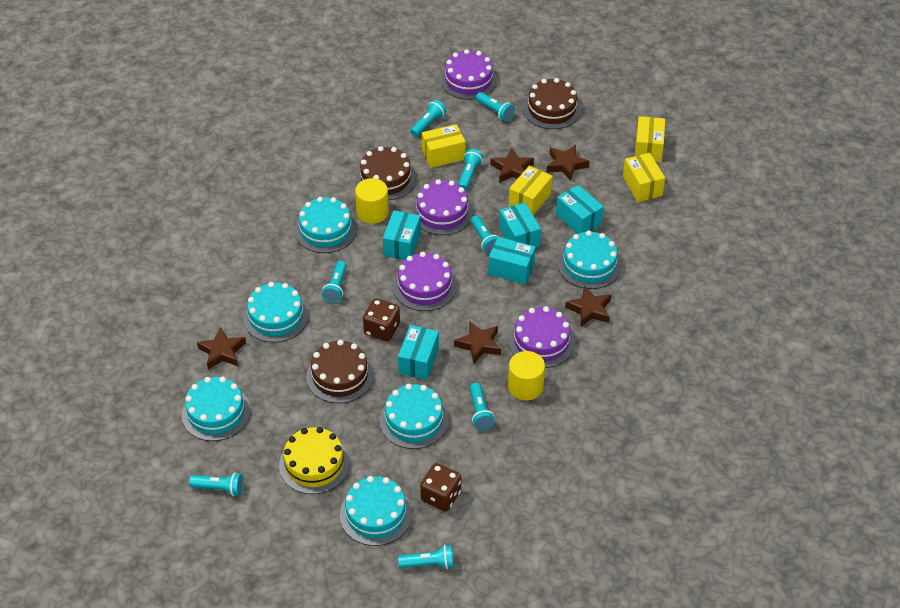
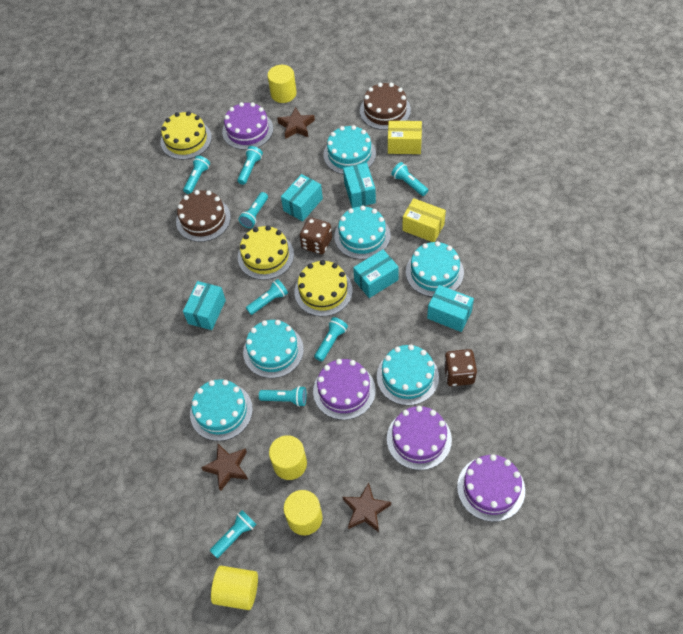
brown cake: 3 -> 2
brown star: 5 -> 3
yellow box: 4 -> 2
yellow cake: 1 -> 3
yellow cylinder: 2 -> 4

